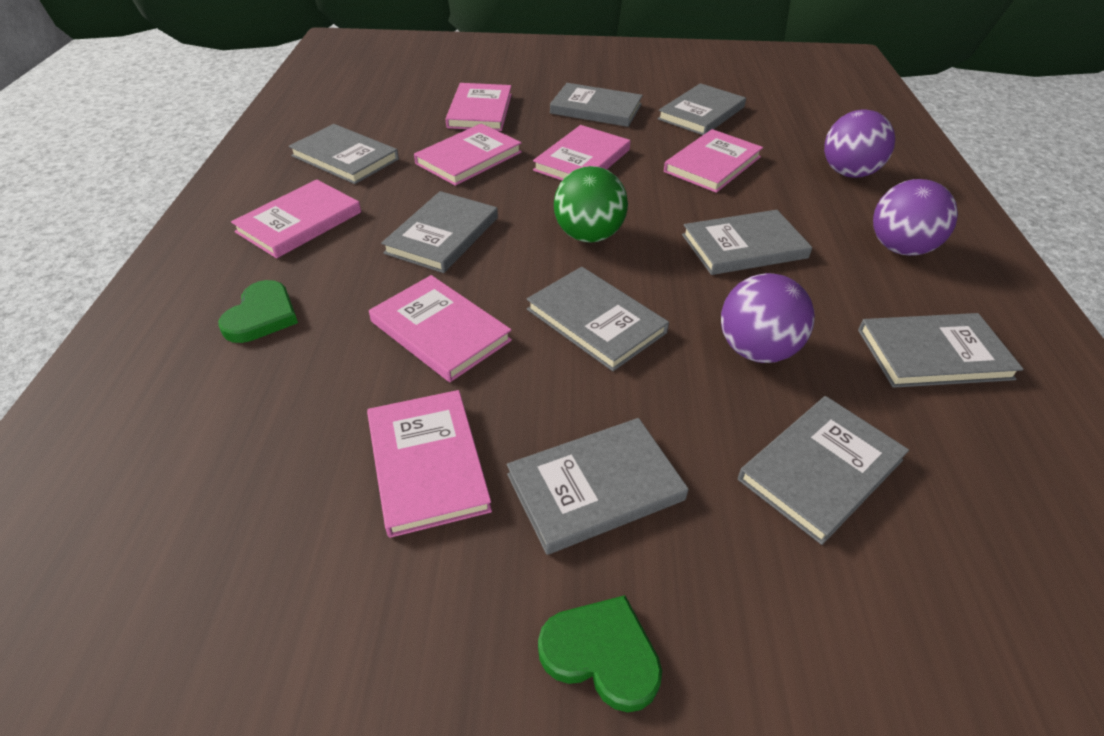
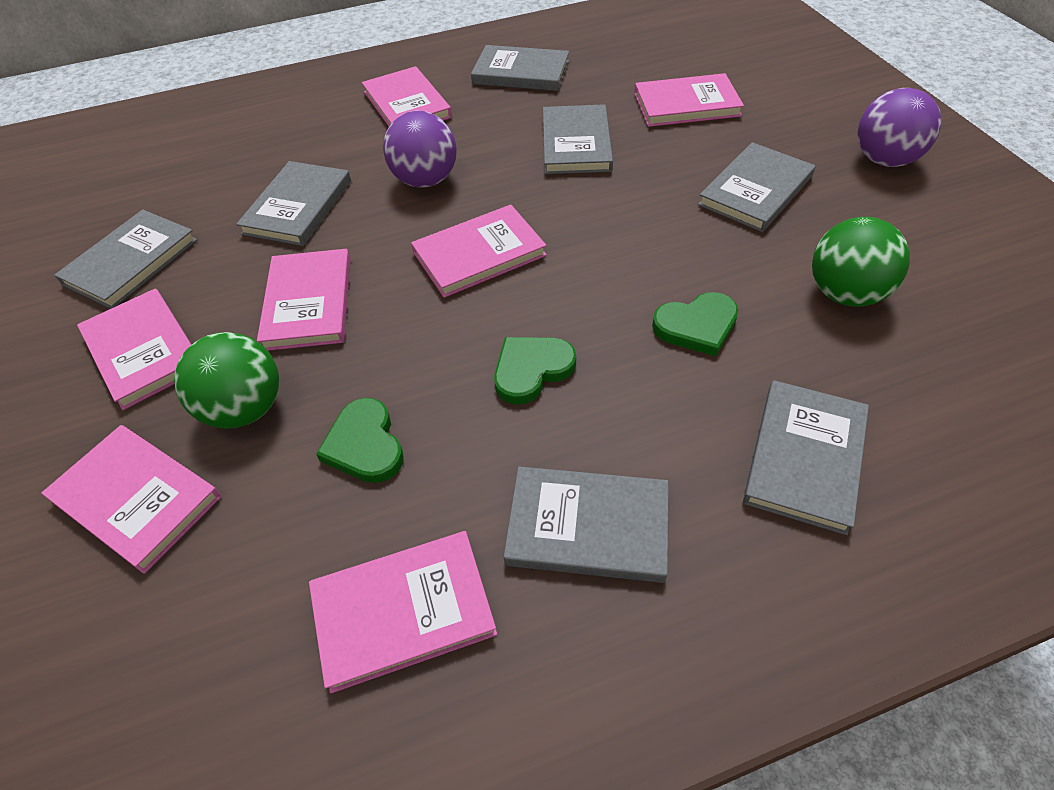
green ball: 1 -> 2
green heart: 2 -> 3
grey book: 9 -> 7
purple ball: 3 -> 2

